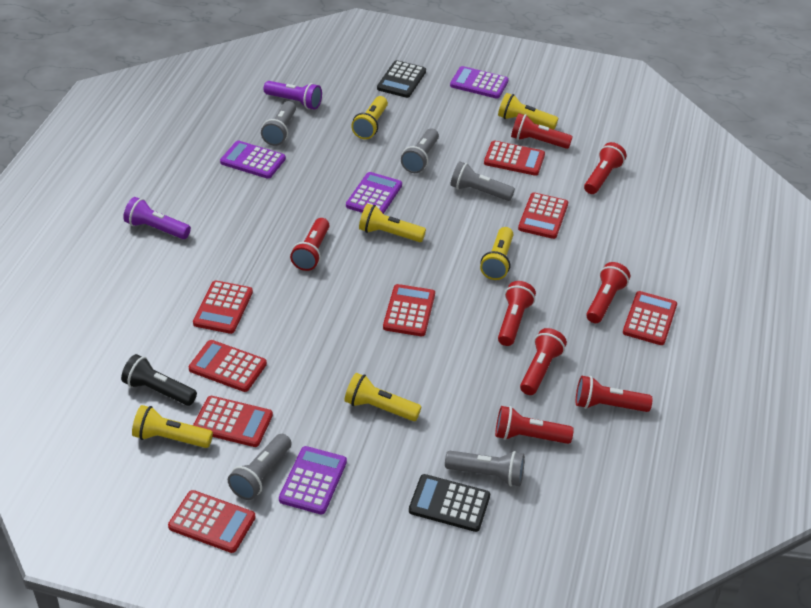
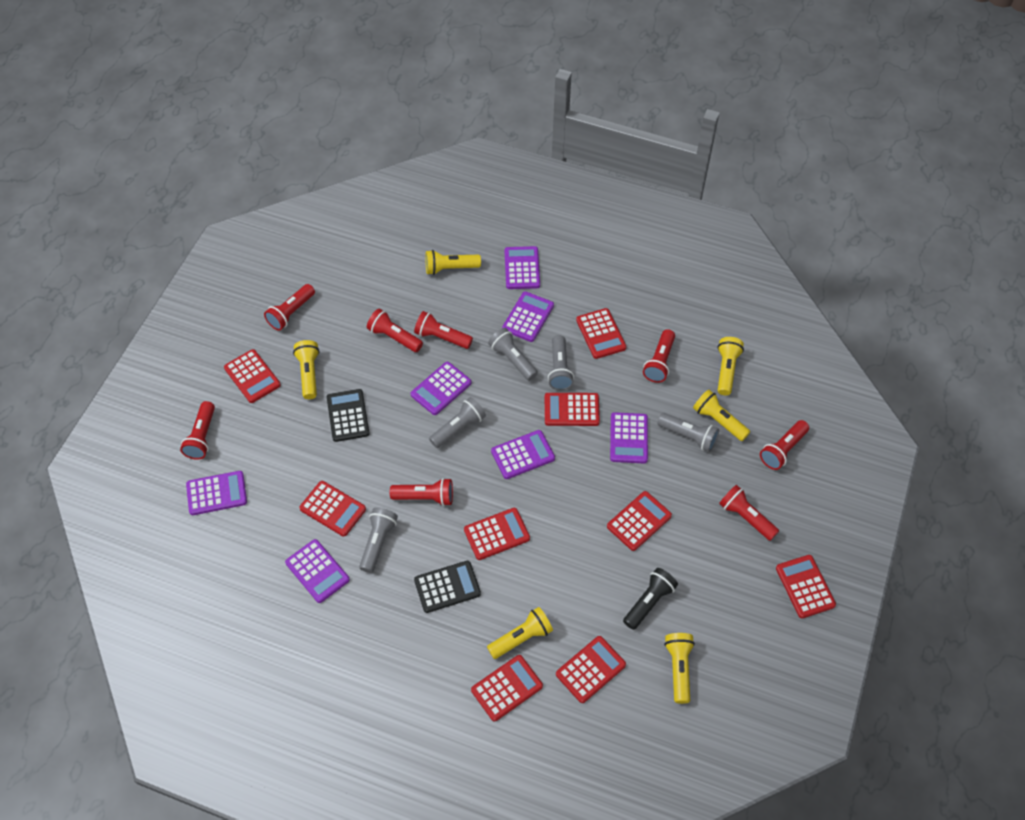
purple calculator: 4 -> 7
purple flashlight: 2 -> 0
red calculator: 8 -> 9

